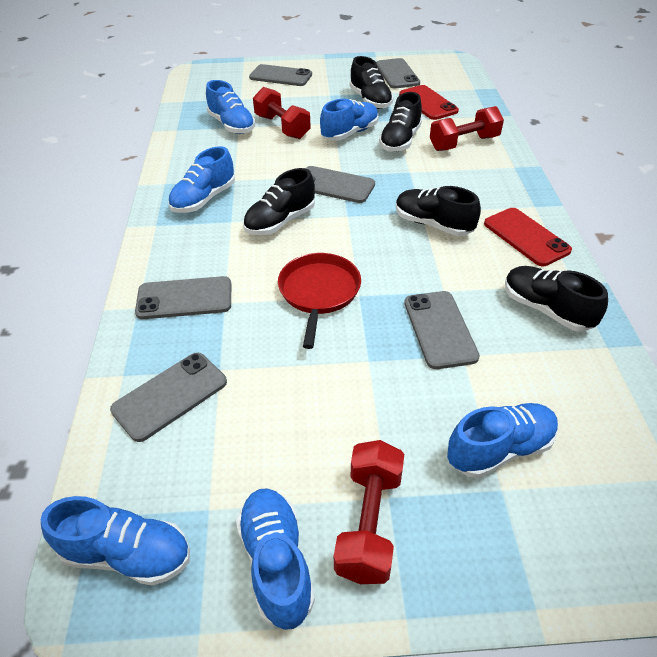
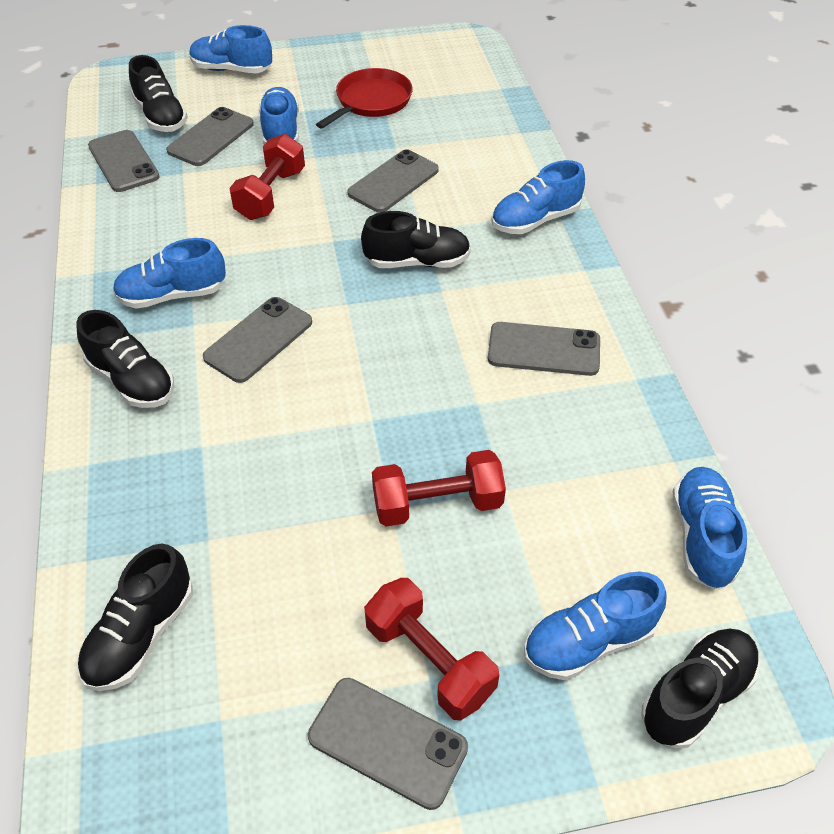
red phone: 2 -> 0

